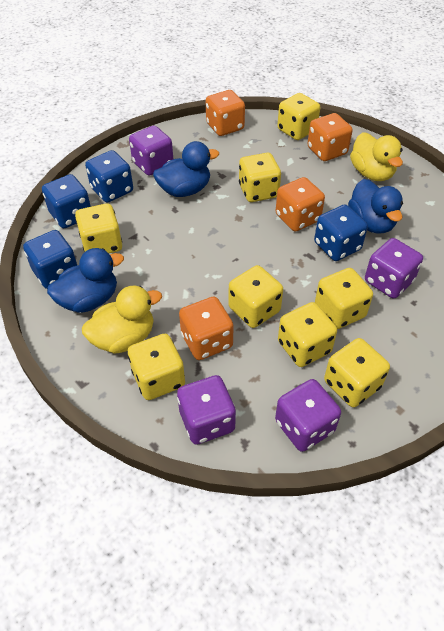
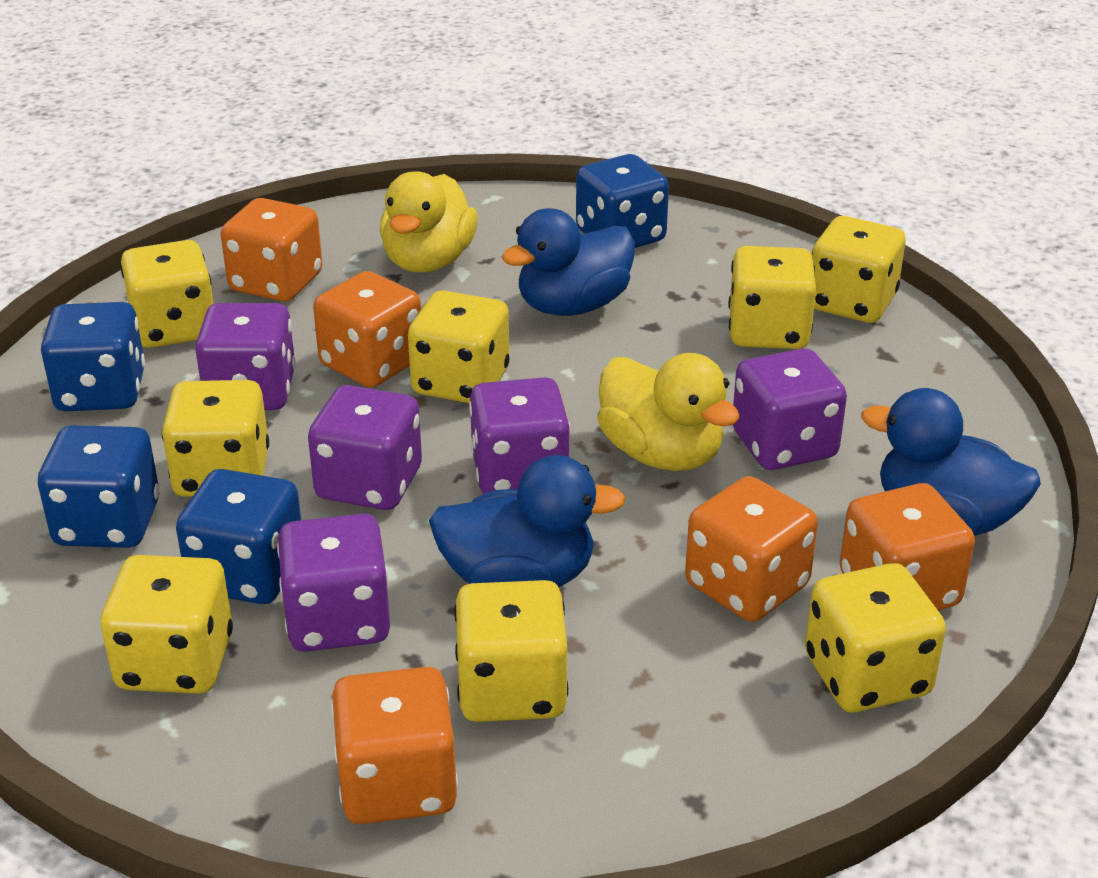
orange dice: 4 -> 5
purple dice: 4 -> 5

